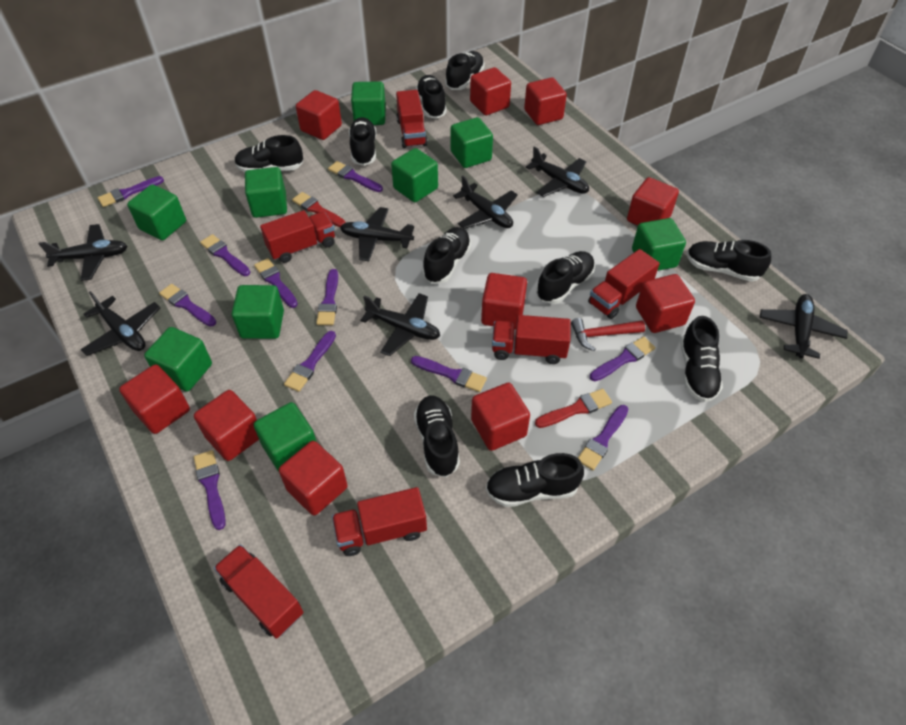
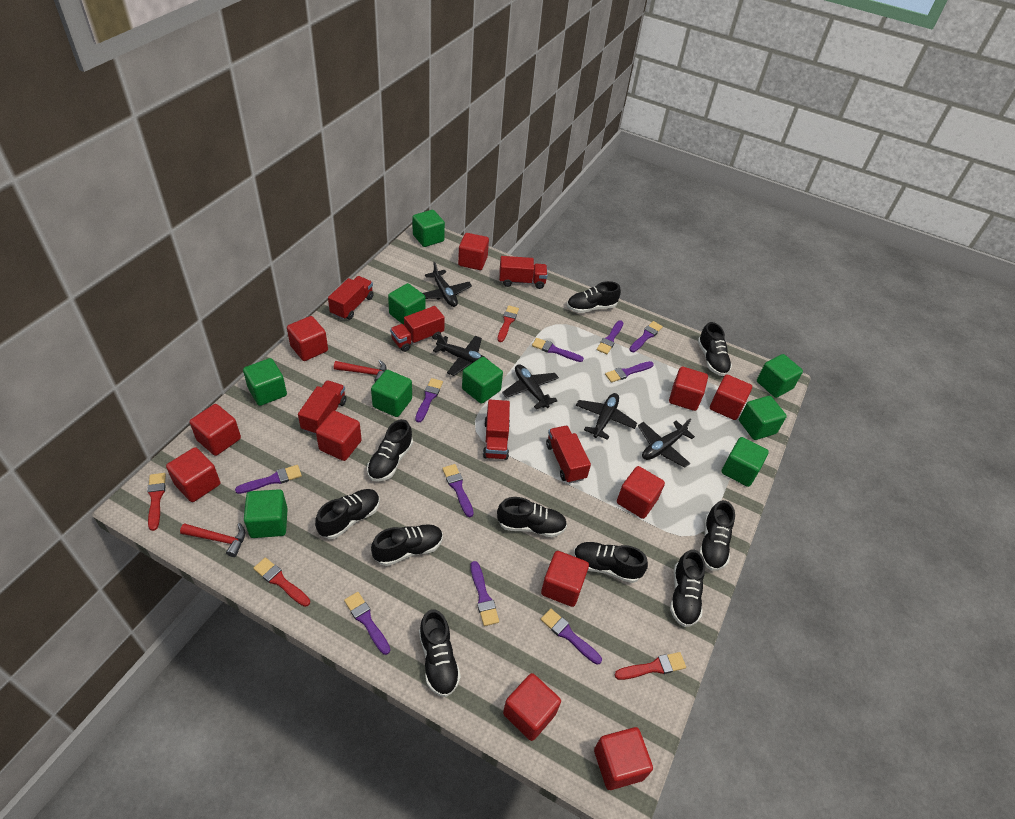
black plane: 7 -> 5
purple brush: 11 -> 10
red brush: 2 -> 4
red cube: 10 -> 11
red hammer: 1 -> 2

